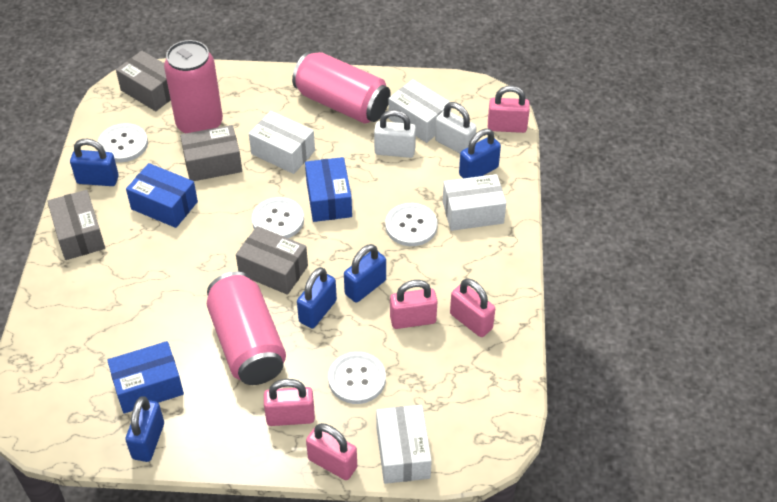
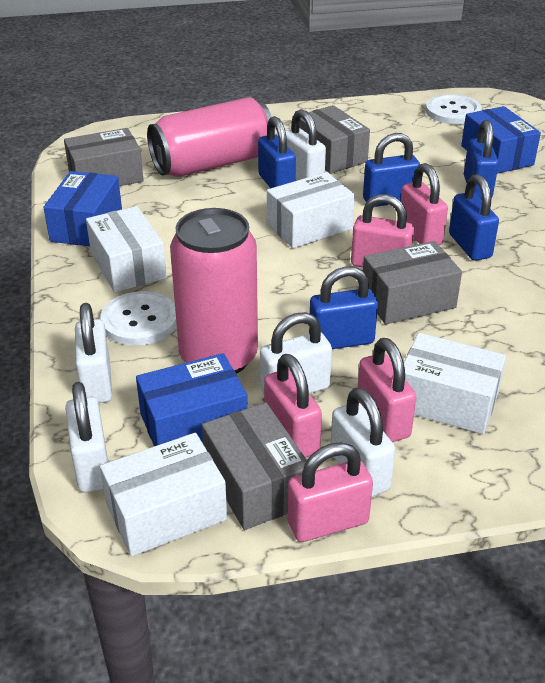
pink can: 3 -> 2
white button: 4 -> 2
white padlock: 2 -> 5

